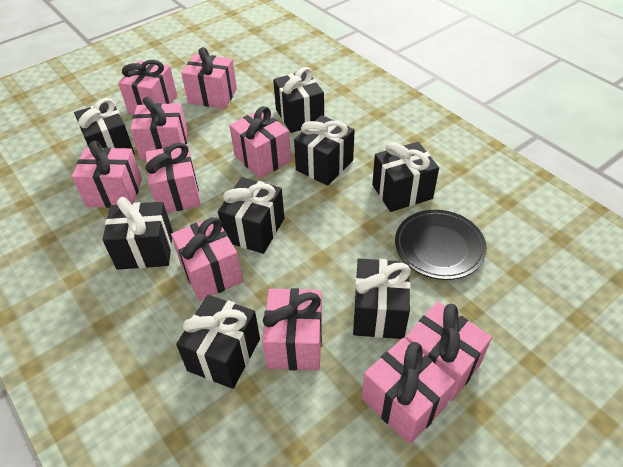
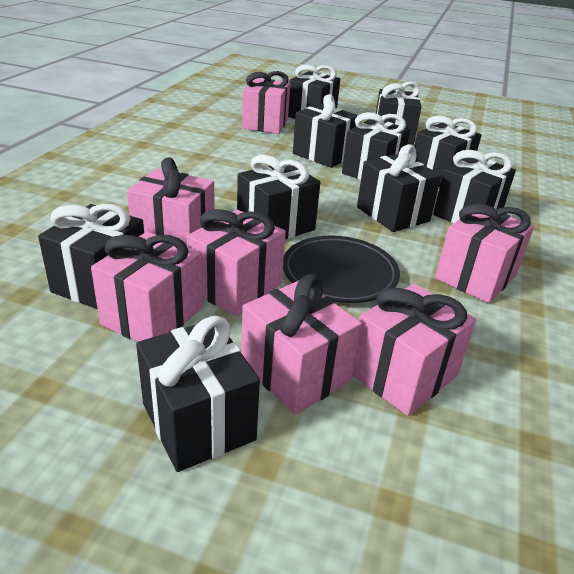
black gift: 8 -> 10
pink gift: 10 -> 7

